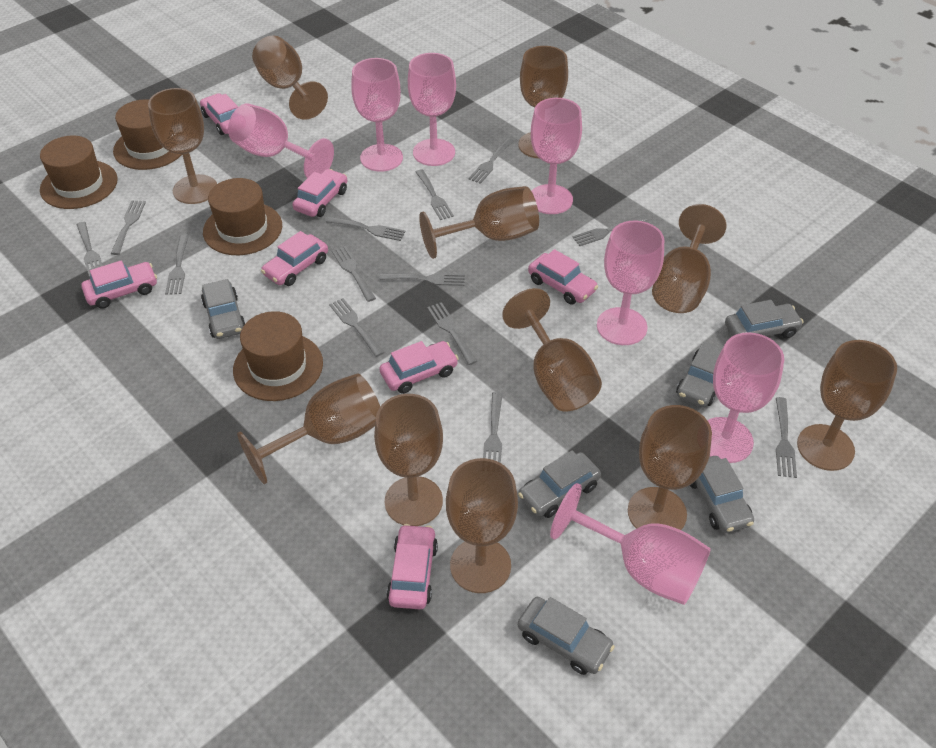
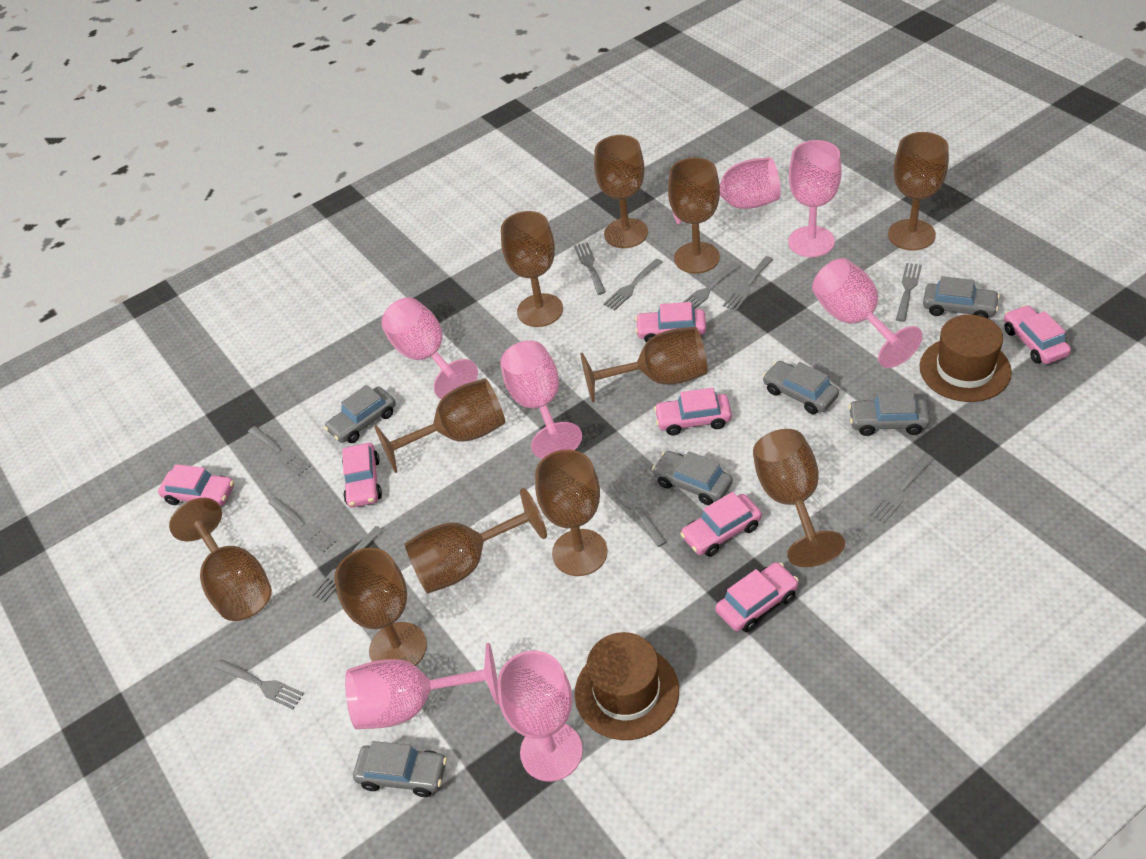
brown hat: 4 -> 2
grey fork: 13 -> 11

